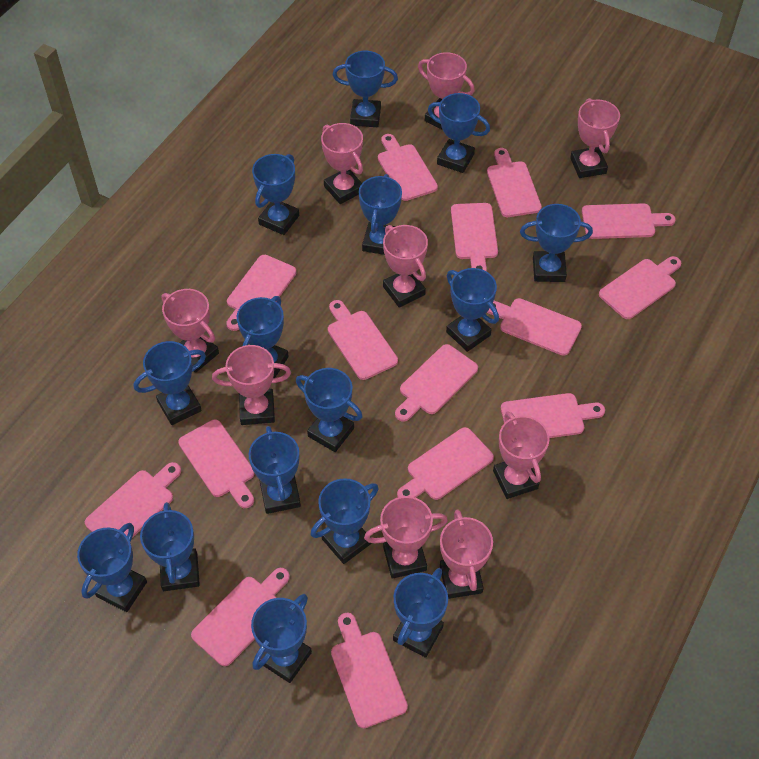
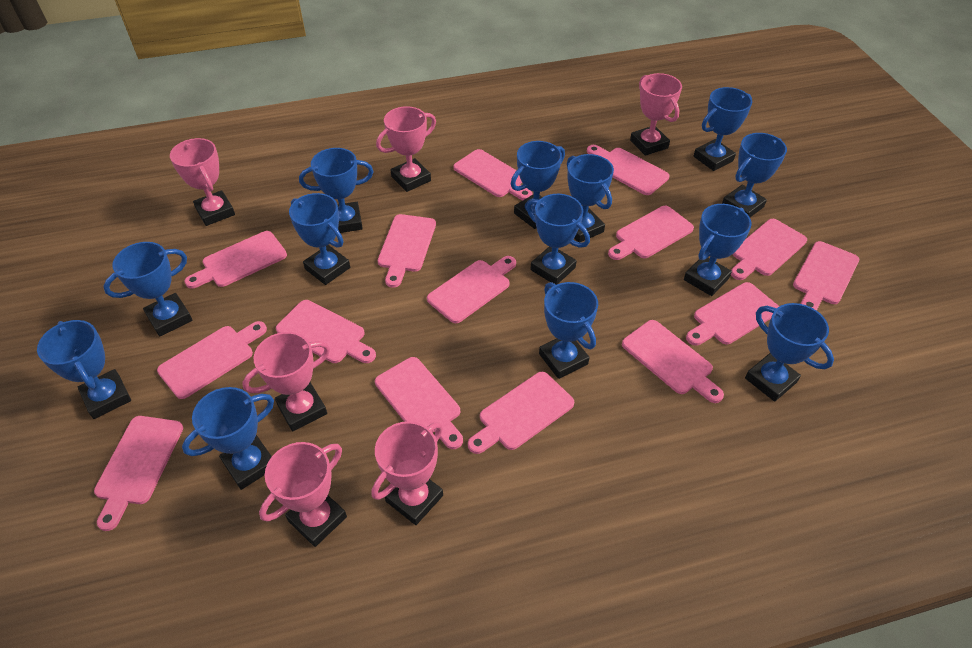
blue trophy: 15 -> 13
pink trophy: 9 -> 6

